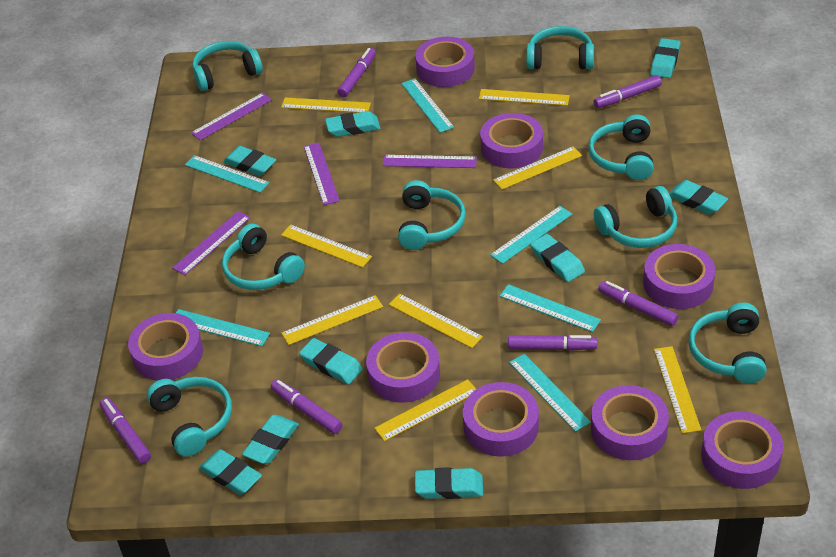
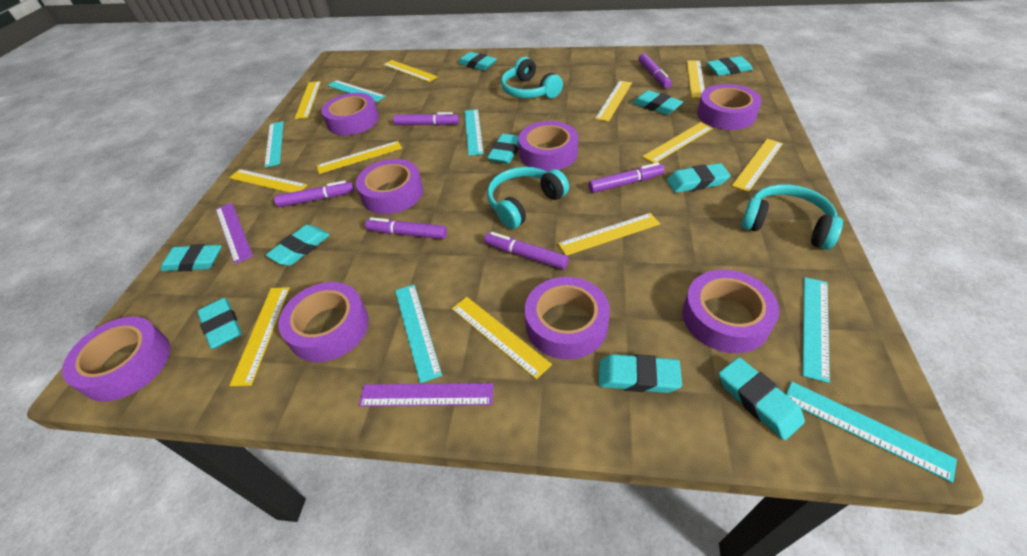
purple ruler: 4 -> 2
turquoise eraser: 9 -> 10
turquoise headphones: 8 -> 3
yellow ruler: 8 -> 11

